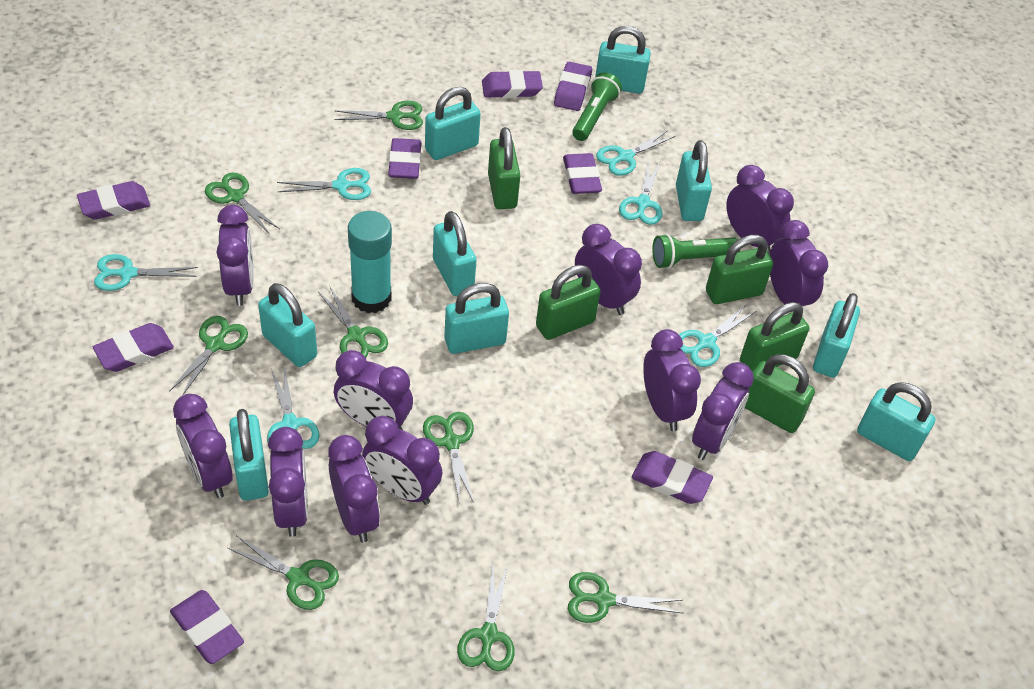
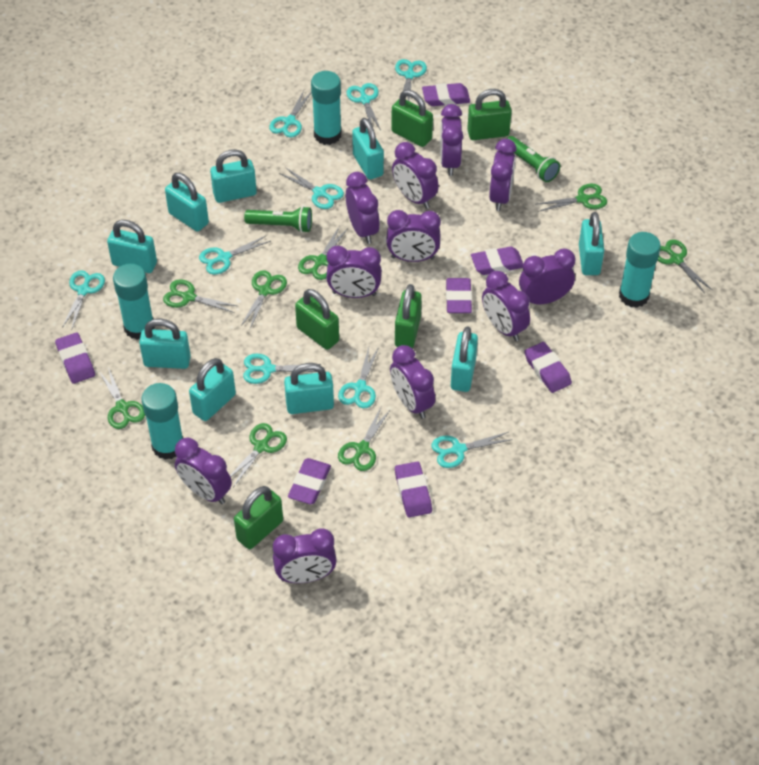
purple eraser: 8 -> 7
turquoise glue stick: 1 -> 4
turquoise scissors: 6 -> 9

